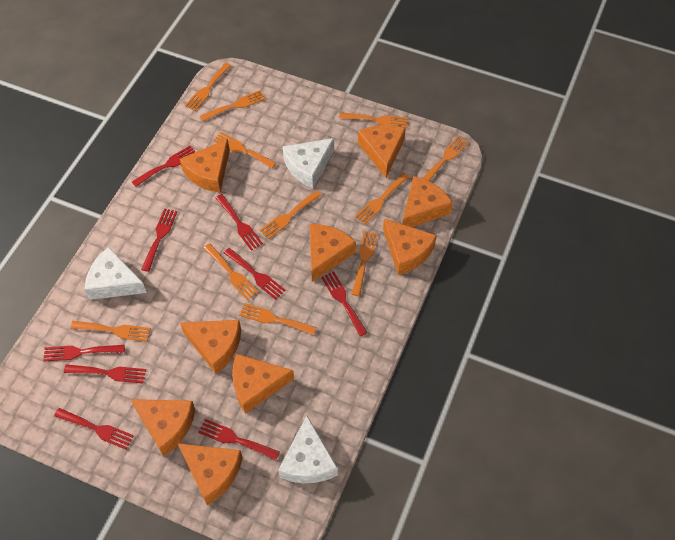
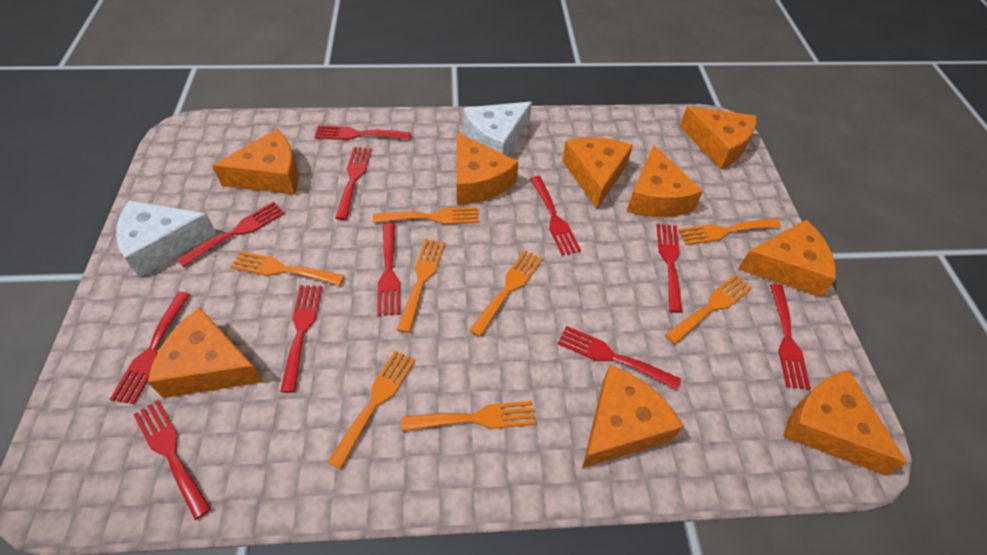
orange fork: 11 -> 8
red fork: 9 -> 11
white cheese: 3 -> 2

